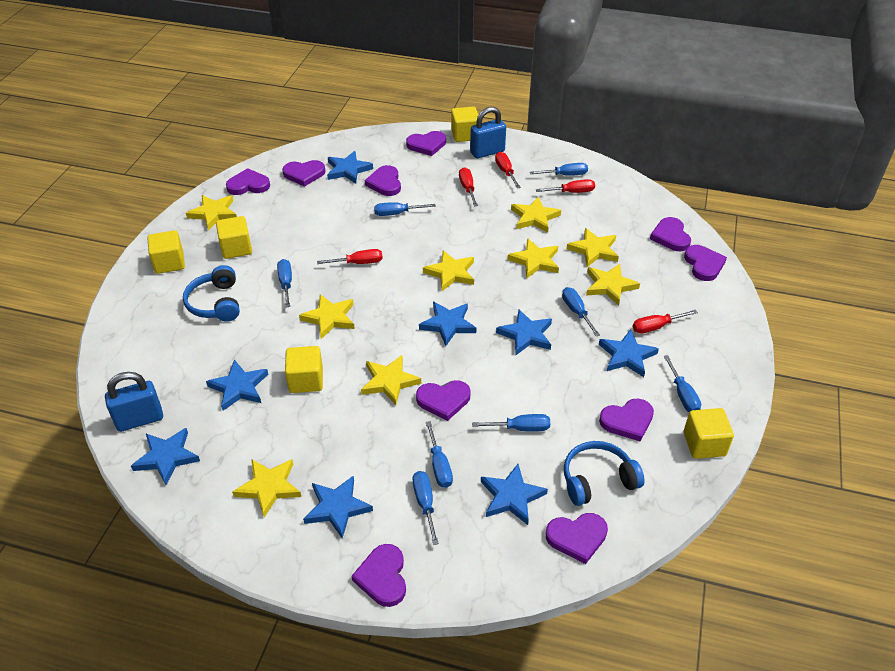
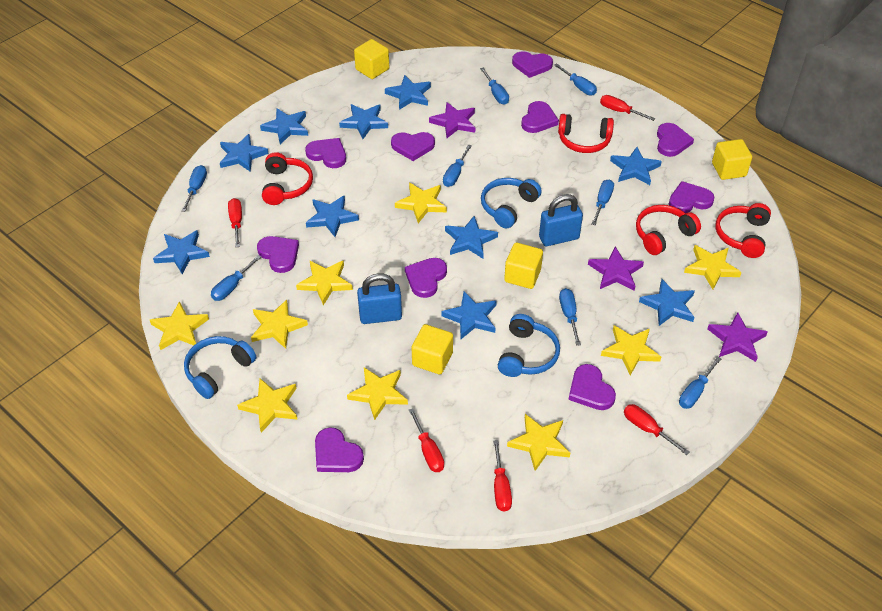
blue headphones: 2 -> 3
blue star: 8 -> 10
purple star: 0 -> 3
red headphones: 0 -> 4
yellow cube: 5 -> 4

